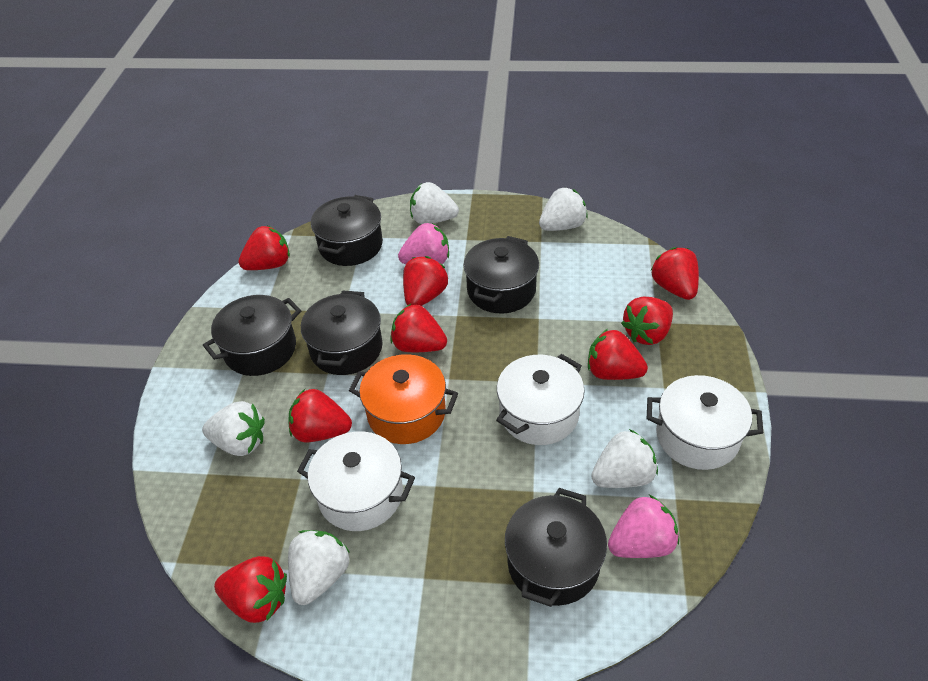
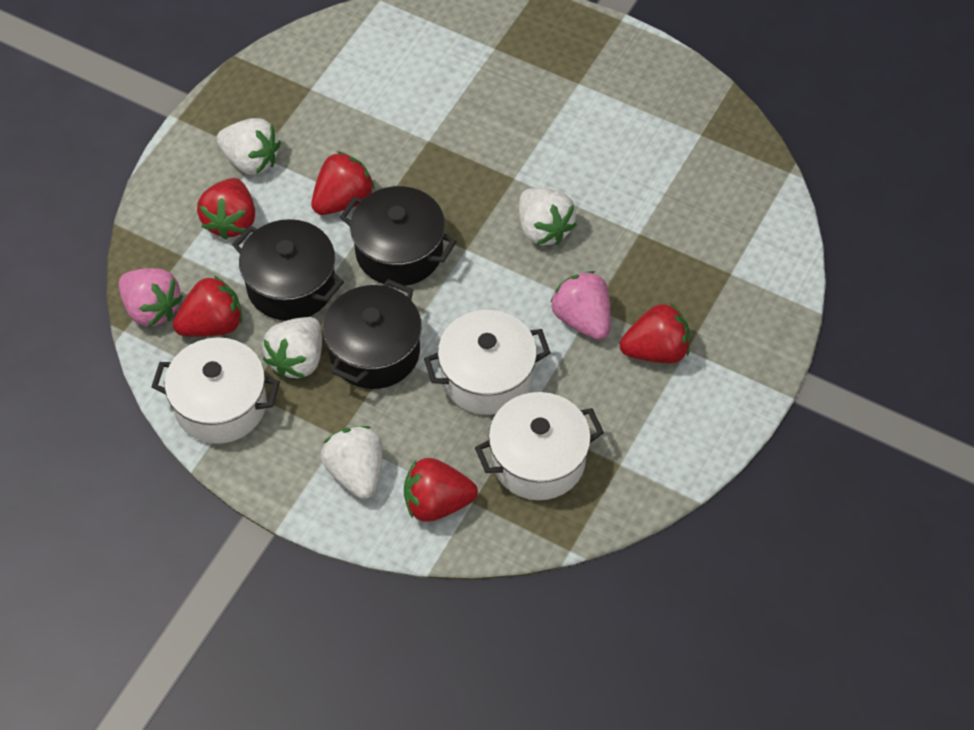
black pot: 5 -> 3
orange pot: 1 -> 0
red strawberry: 8 -> 5
white strawberry: 5 -> 4

